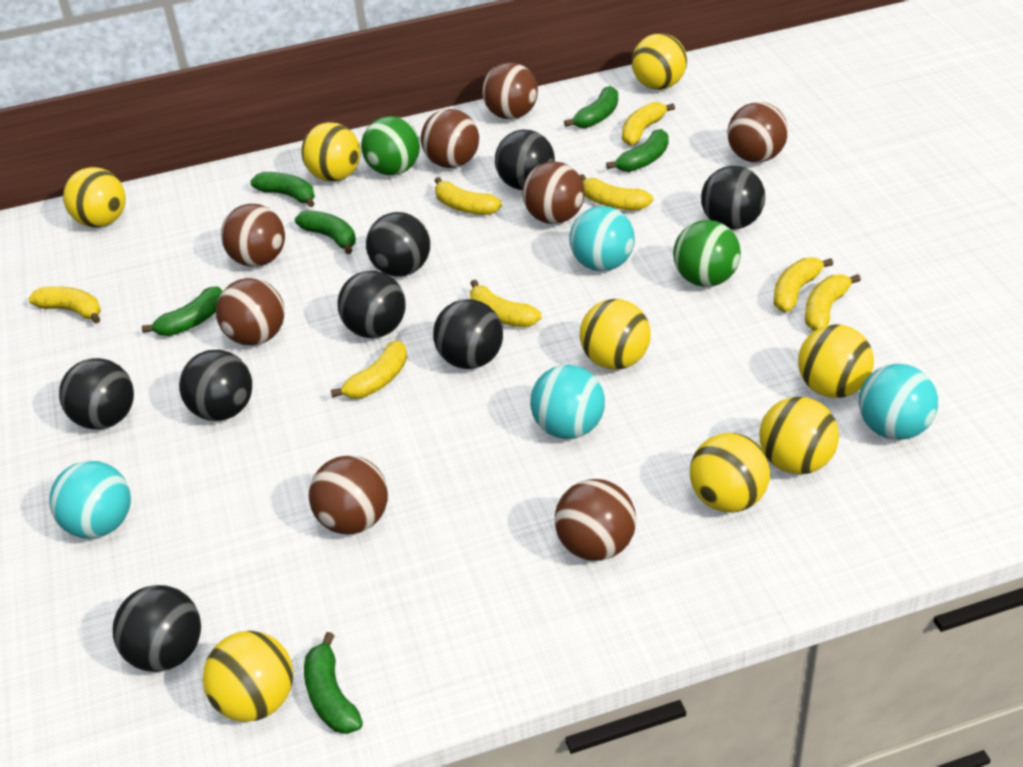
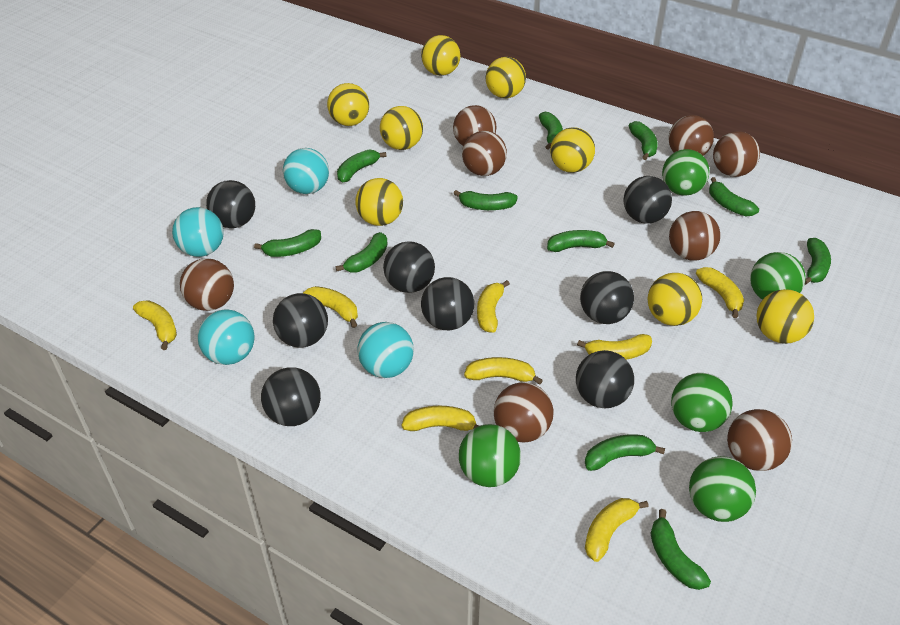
green ball: 2 -> 5
green banana: 6 -> 11

